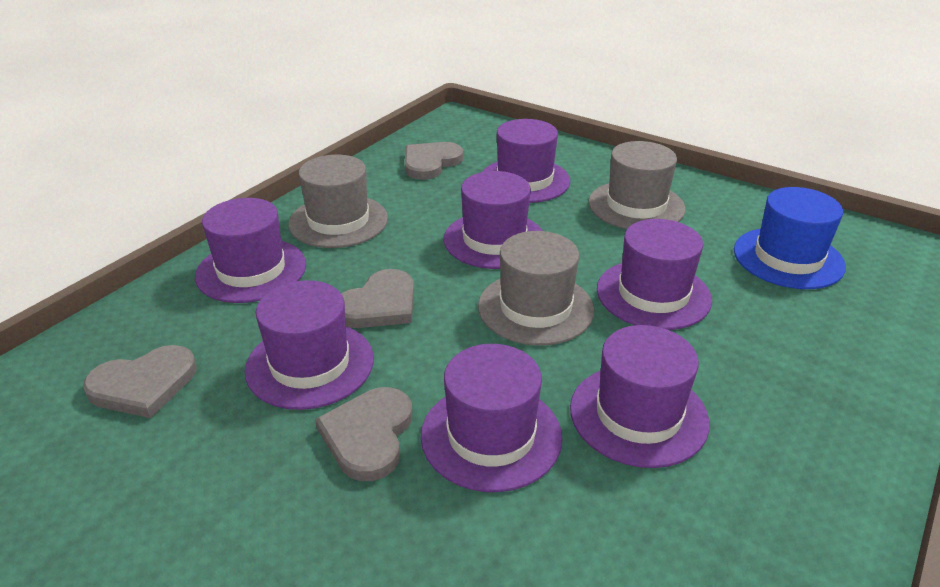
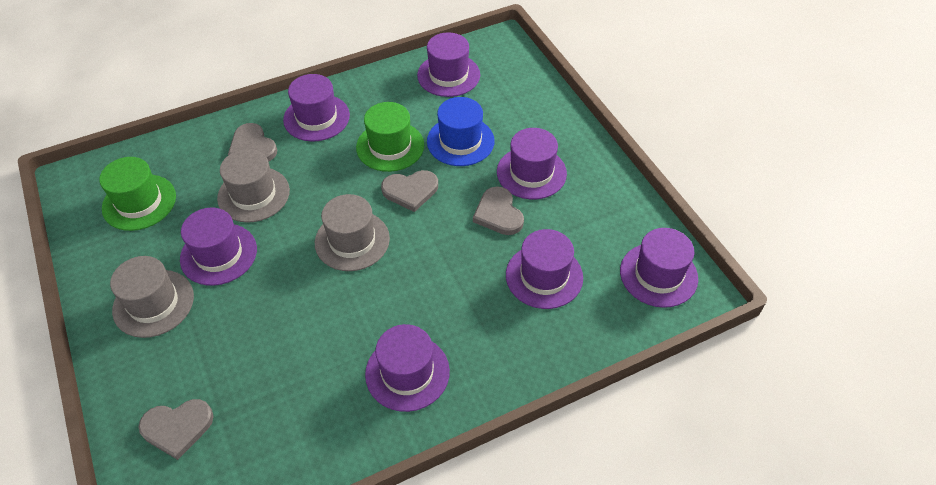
green hat: 0 -> 2

